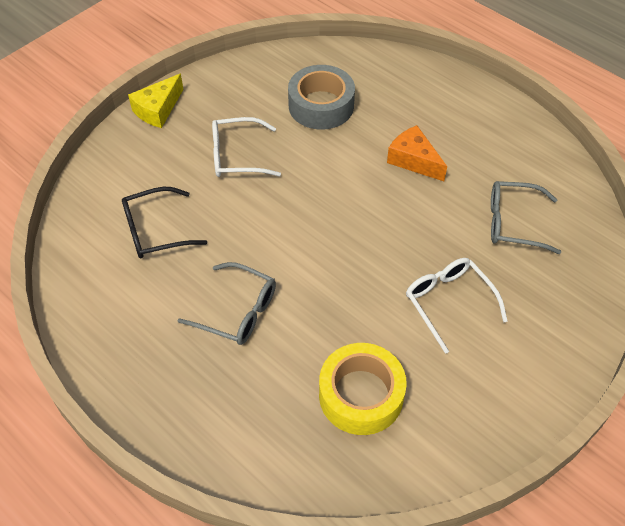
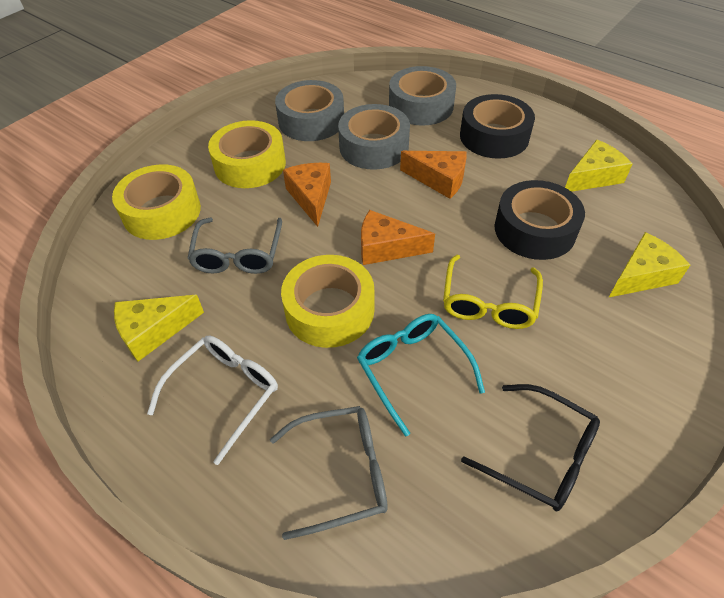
black tape: 0 -> 2
grey tape: 1 -> 3
orange cheese: 1 -> 3
turquoise glasses: 0 -> 1
white glasses: 2 -> 1
yellow cheese: 1 -> 3
yellow glasses: 0 -> 1
yellow tape: 1 -> 3

